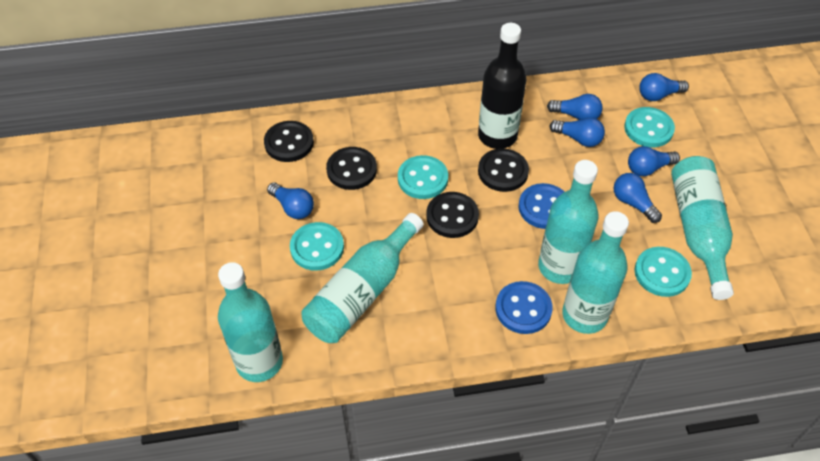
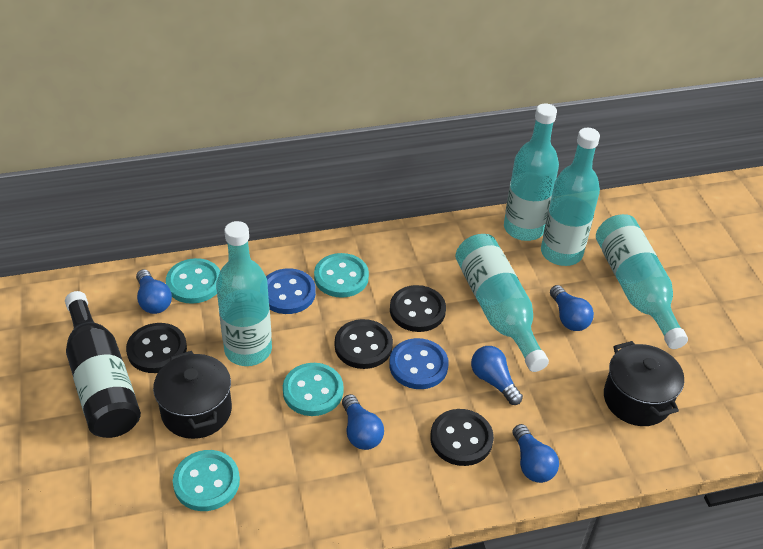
black pot: 0 -> 2
blue light bulb: 6 -> 5

